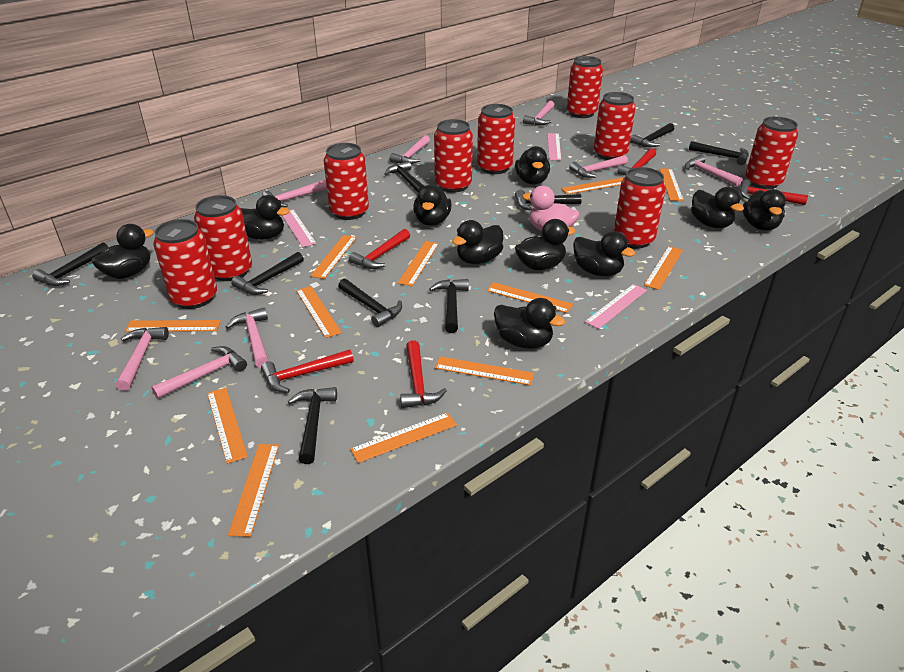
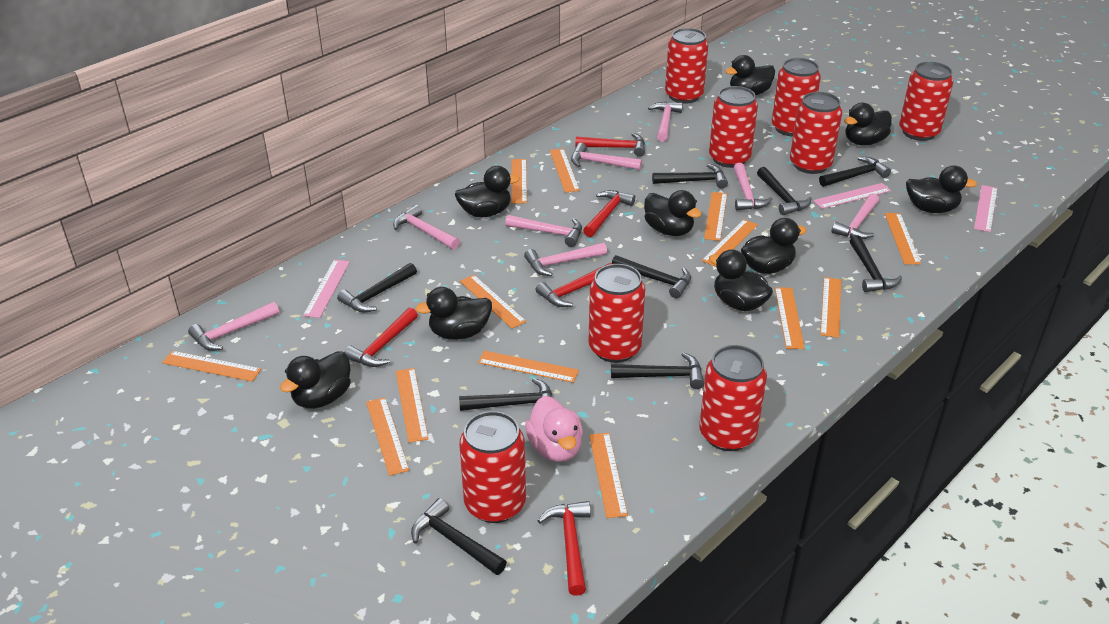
black duck: 10 -> 9
orange ruler: 12 -> 13
red can: 9 -> 8

